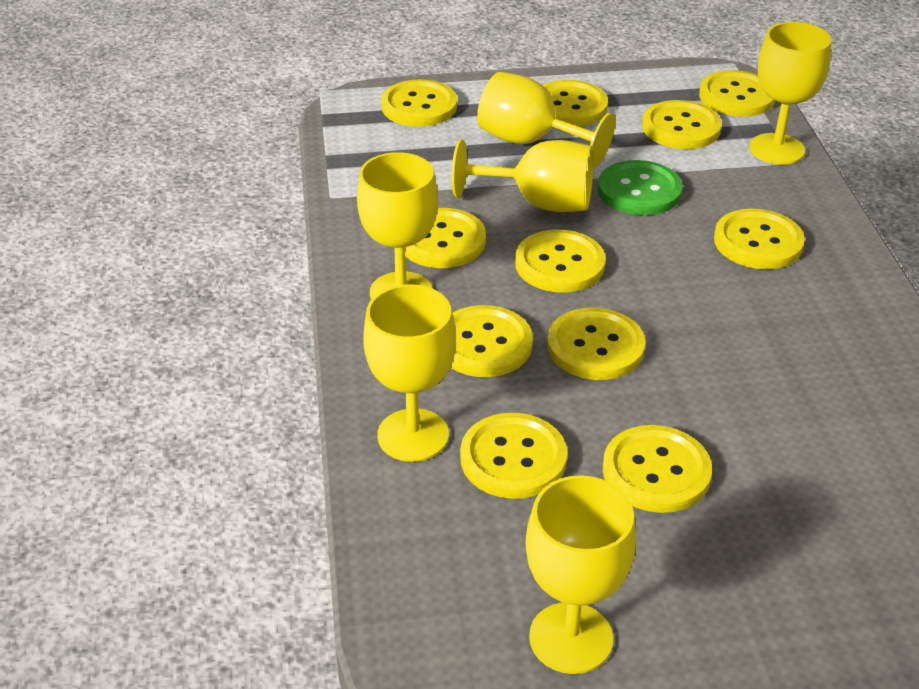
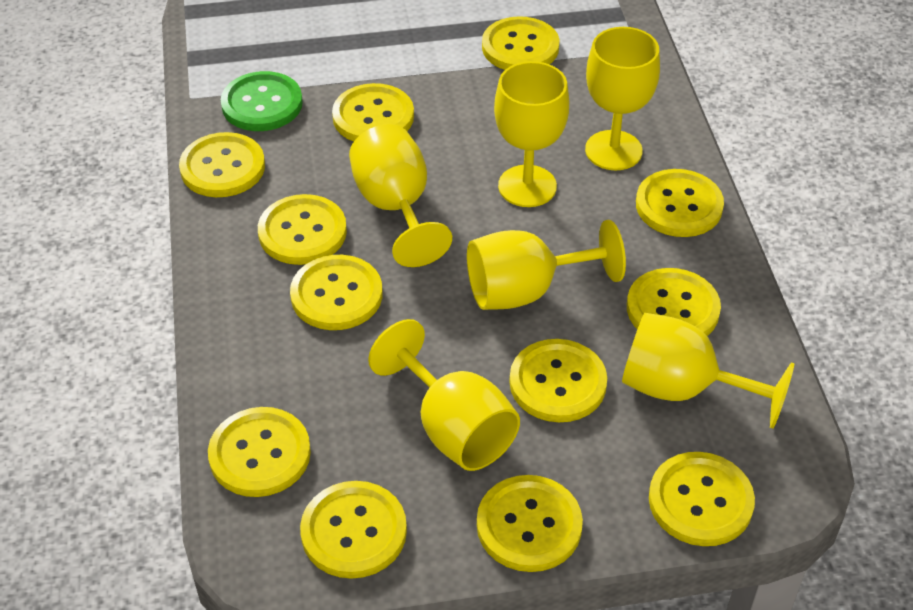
yellow button: 11 -> 12

